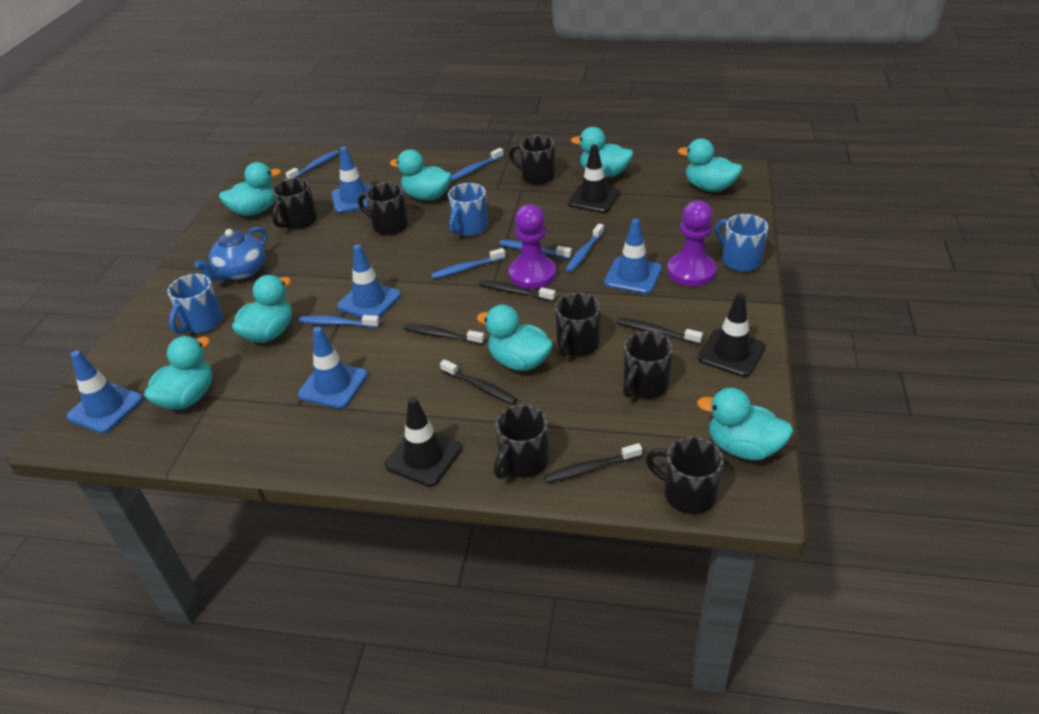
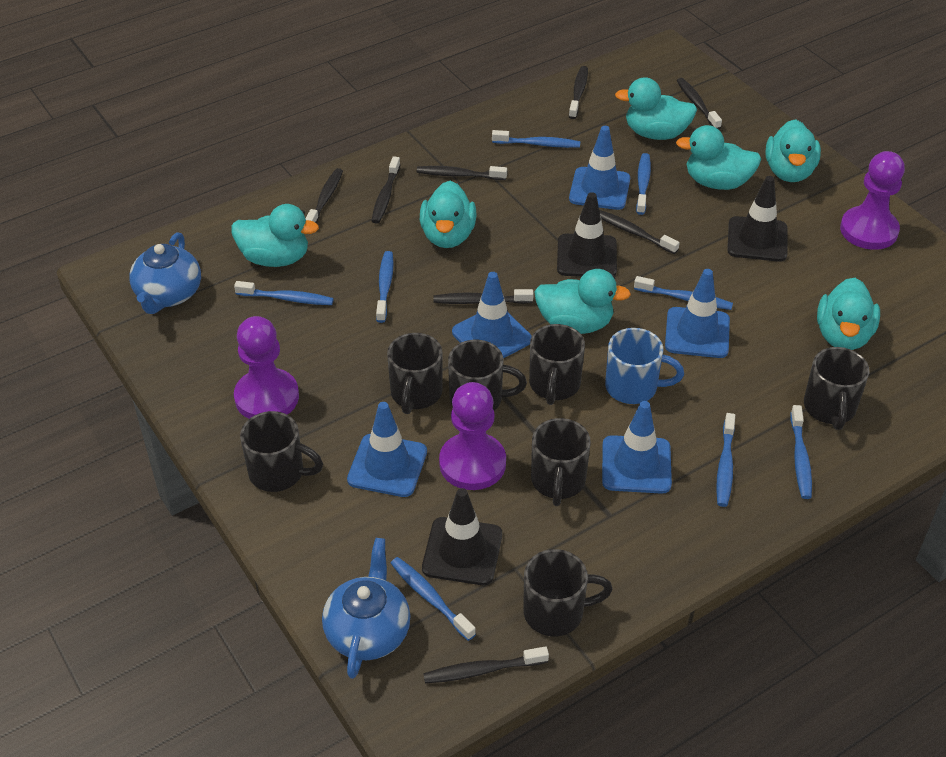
black toothbrush: 5 -> 8
blue mug: 3 -> 1
blue teapot: 1 -> 2
blue toothbrush: 6 -> 8
purple pawn: 2 -> 3
turquoise duck: 8 -> 7

